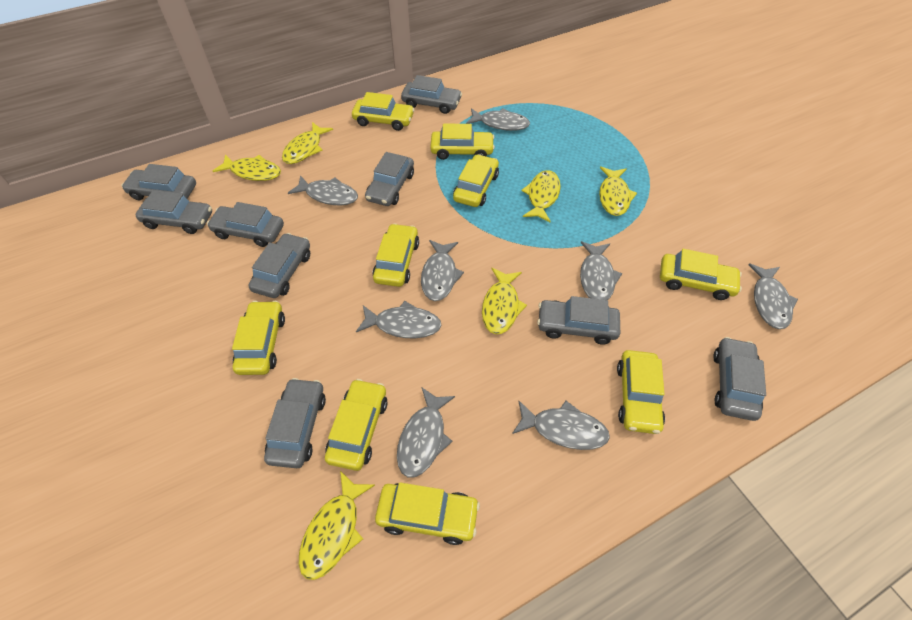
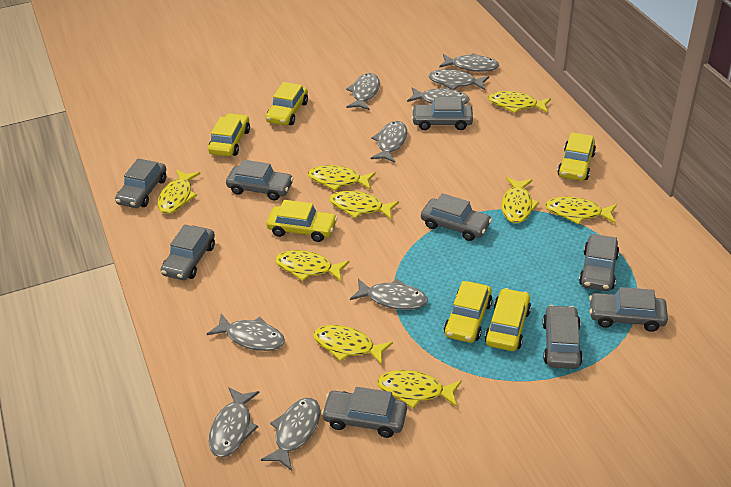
grey fish: 8 -> 9
yellow car: 9 -> 6
yellow fish: 6 -> 9

